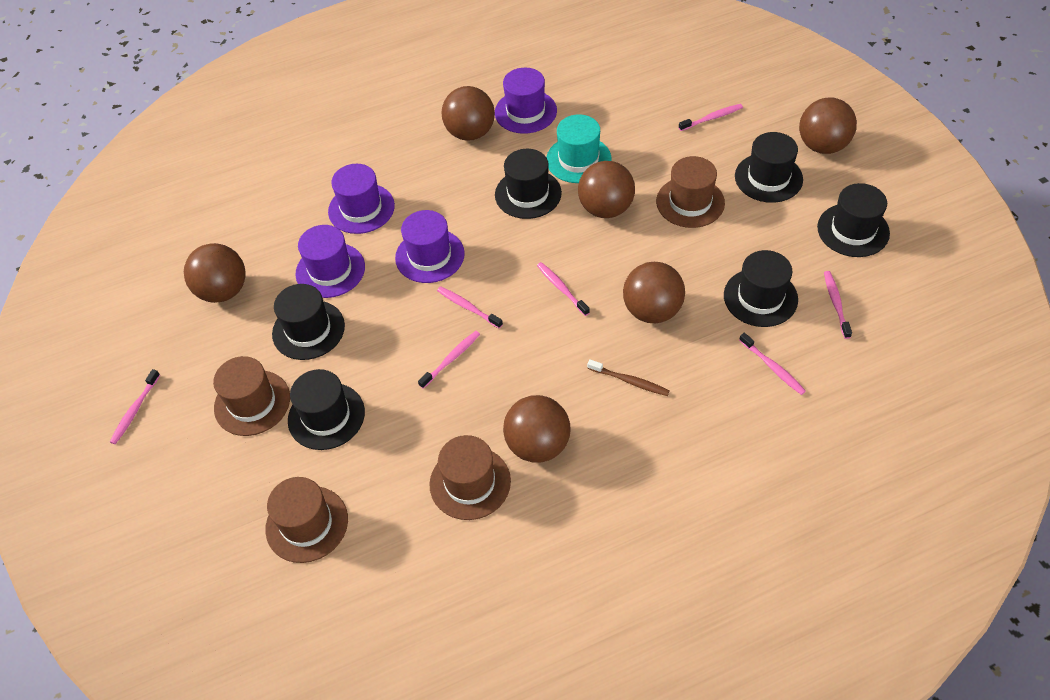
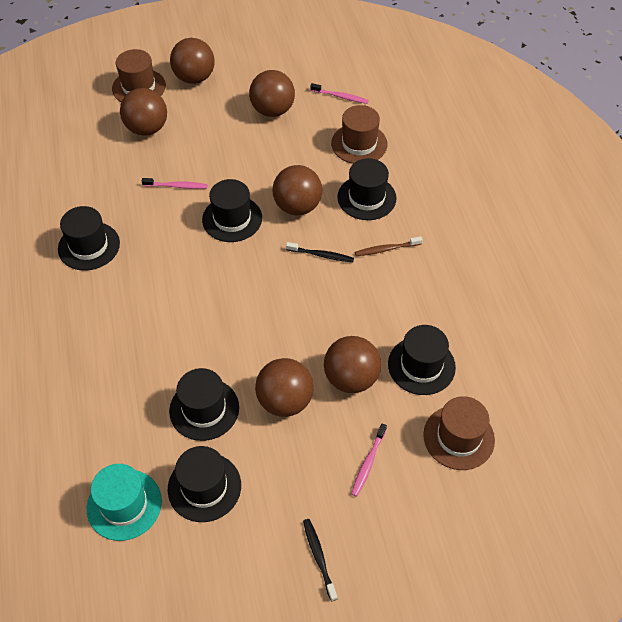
black toothbrush: 0 -> 2
brown hat: 4 -> 3
pink toothbrush: 7 -> 3
purple hat: 4 -> 0

